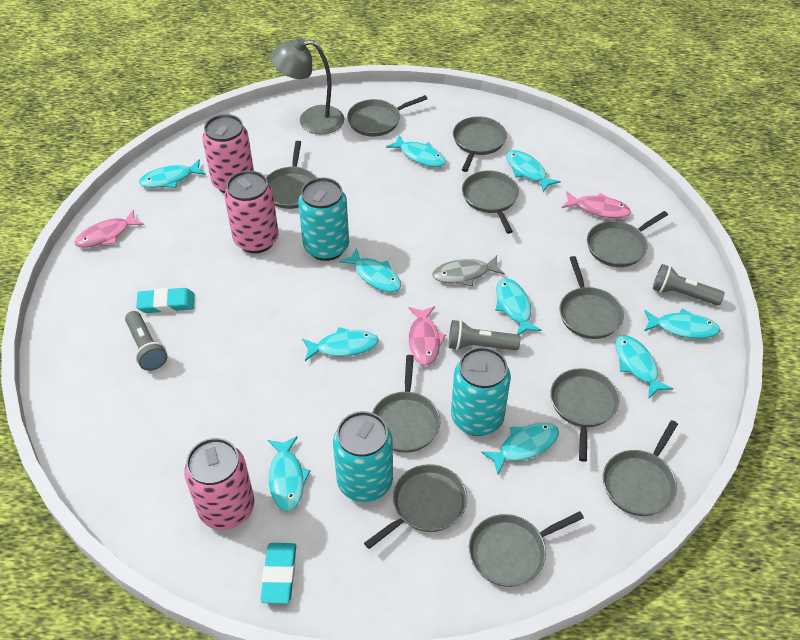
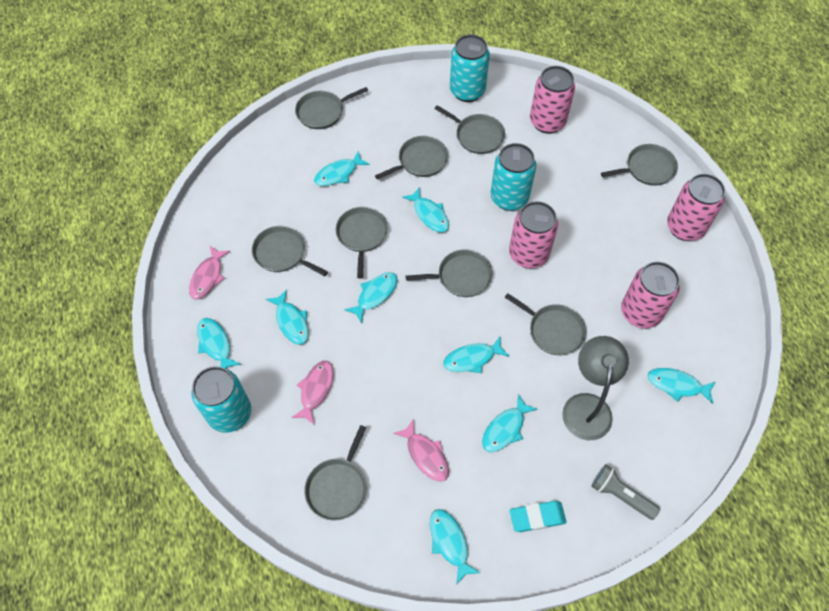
grey fish: 1 -> 0
grey flashlight: 3 -> 1
grey pan: 11 -> 9
pink can: 3 -> 4
turquoise eraser: 2 -> 1
turquoise fish: 10 -> 9

